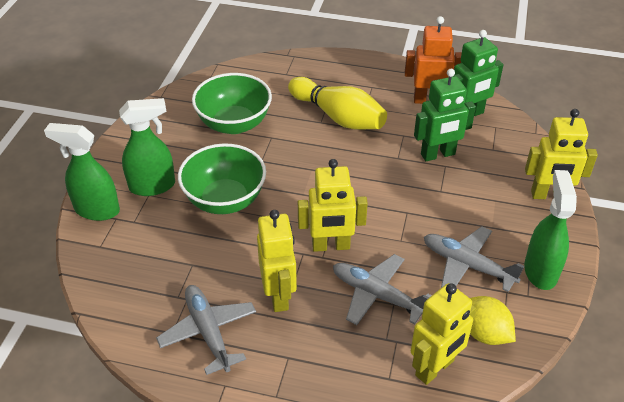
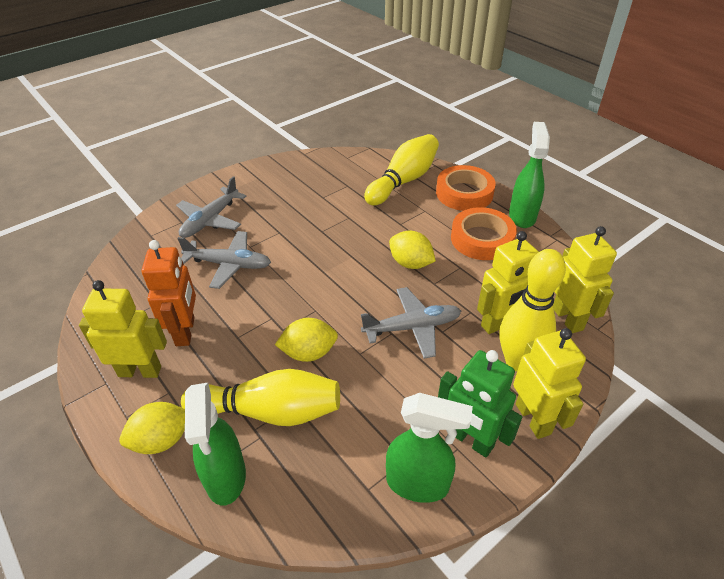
green bowl: 2 -> 0
green robot: 2 -> 1
orange tape: 0 -> 2
yellow bowling pin: 1 -> 3
yellow lemon: 1 -> 3

